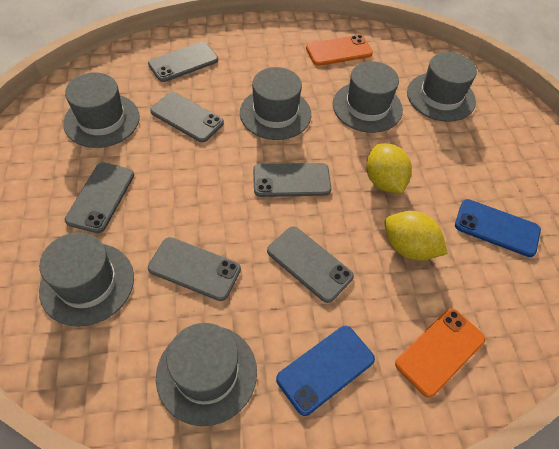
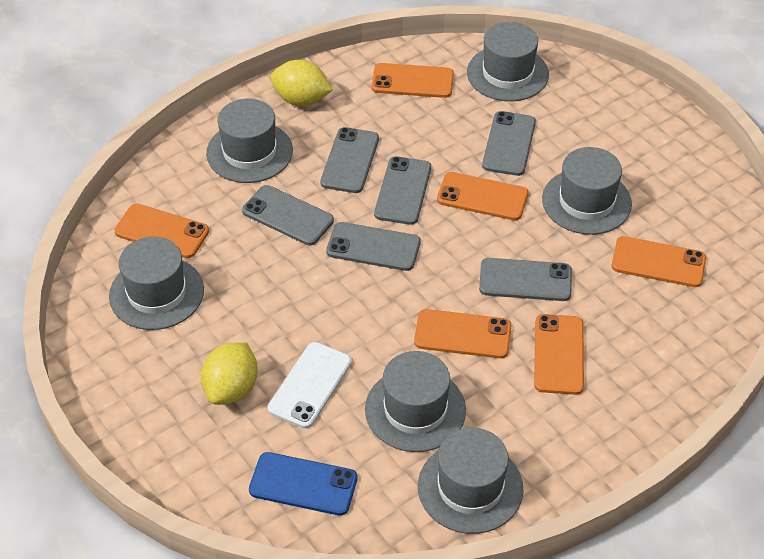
blue phone: 2 -> 1
orange phone: 2 -> 6
white phone: 0 -> 1

